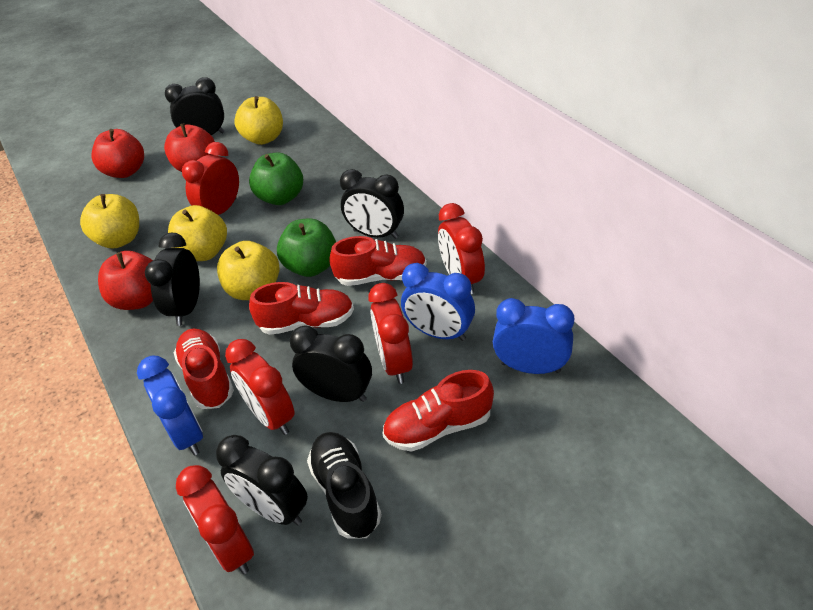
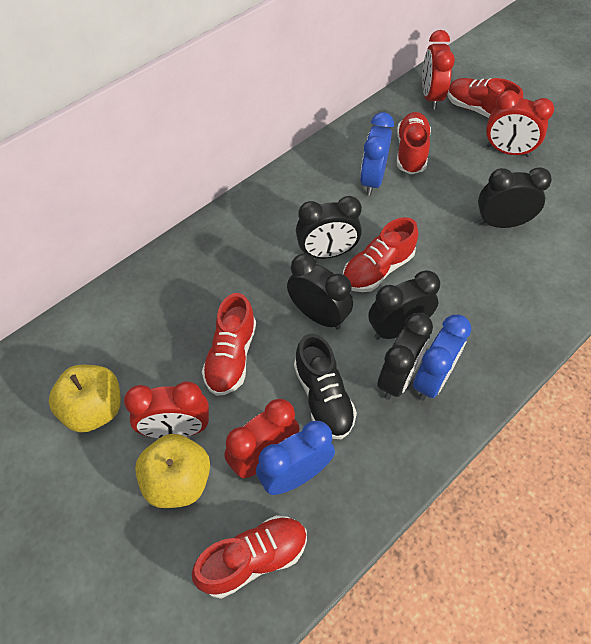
green apple: 2 -> 0
red apple: 3 -> 0
red clock: 5 -> 4
red shoe: 4 -> 5
yellow apple: 4 -> 2

